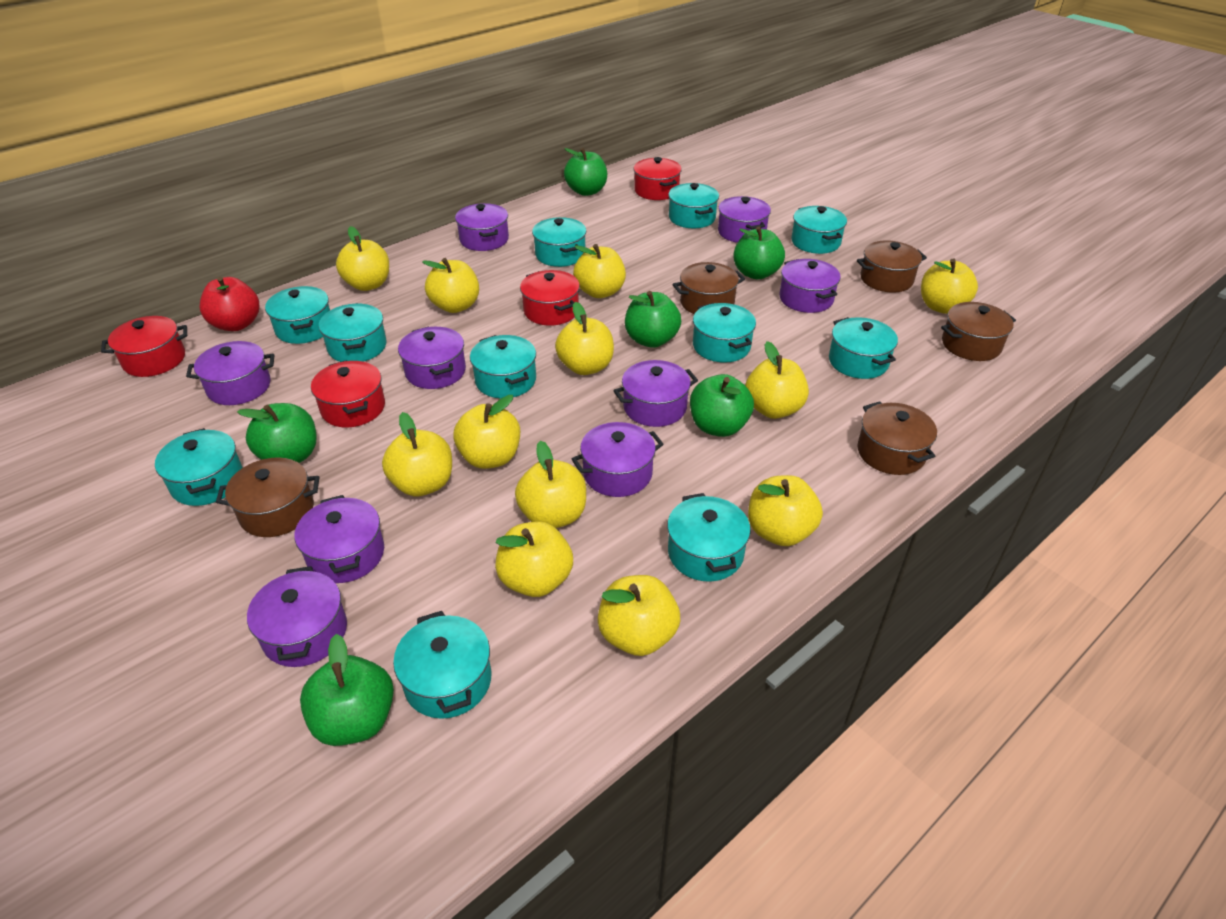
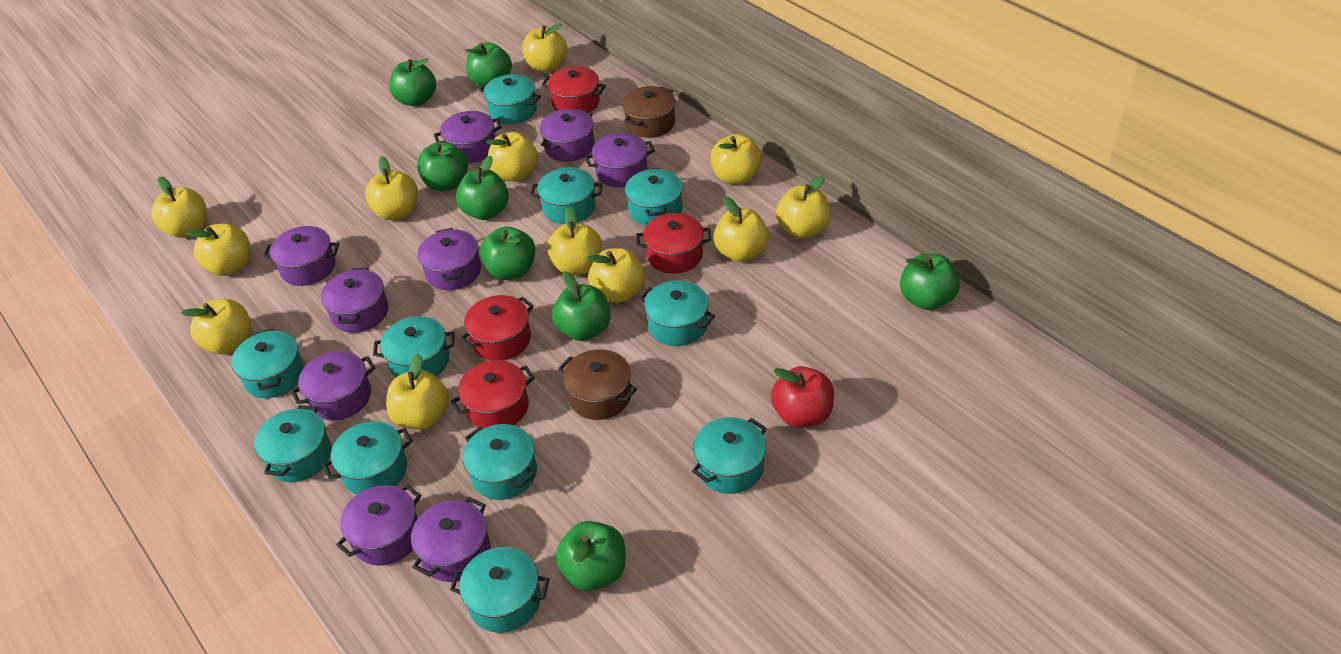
brown pot: 5 -> 2
green apple: 6 -> 8

